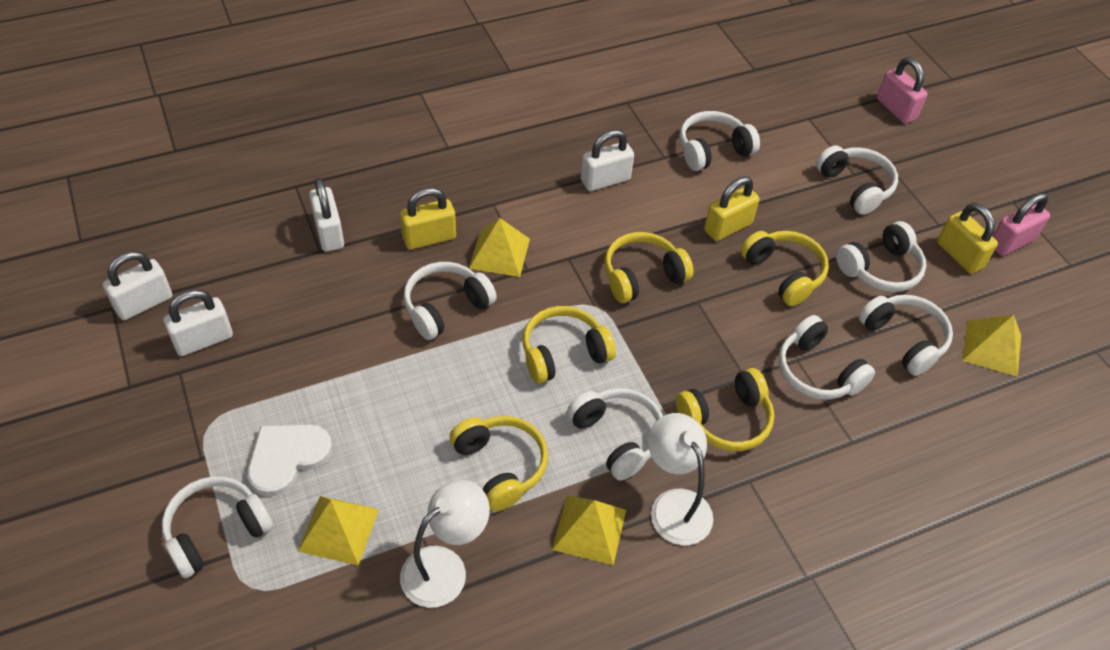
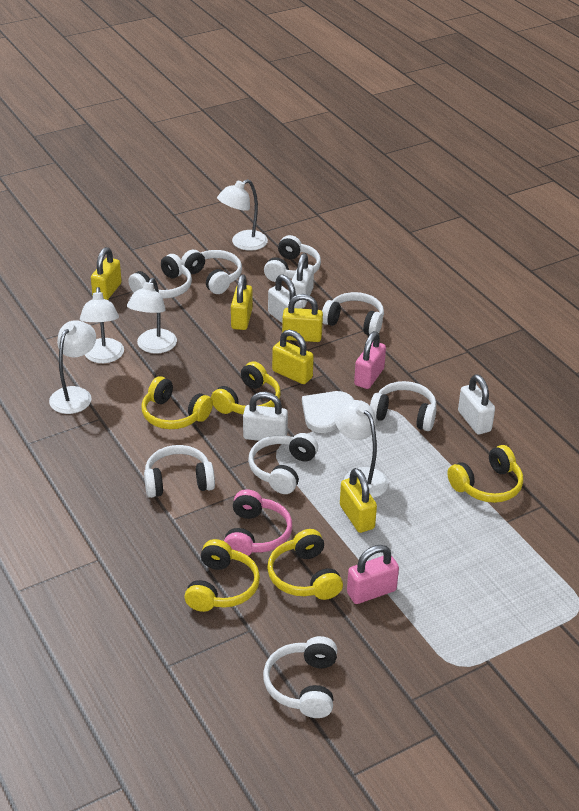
pink headphones: 0 -> 1
white lamp: 2 -> 5
yellow padlock: 3 -> 5
yellow pyramid: 4 -> 0

